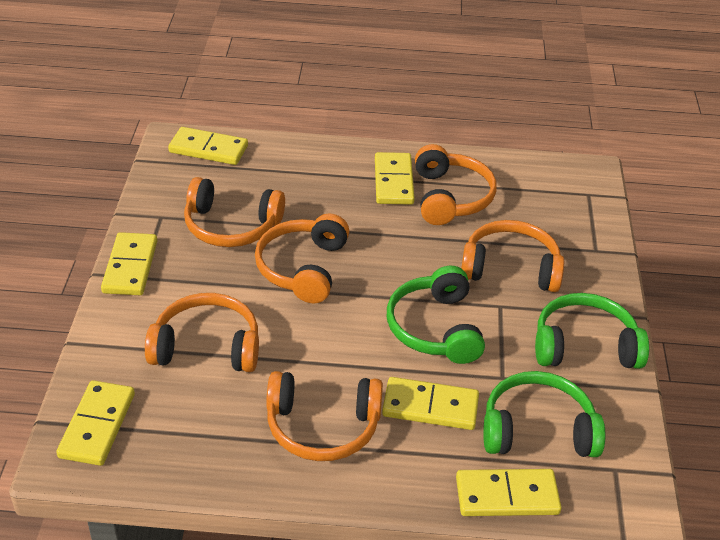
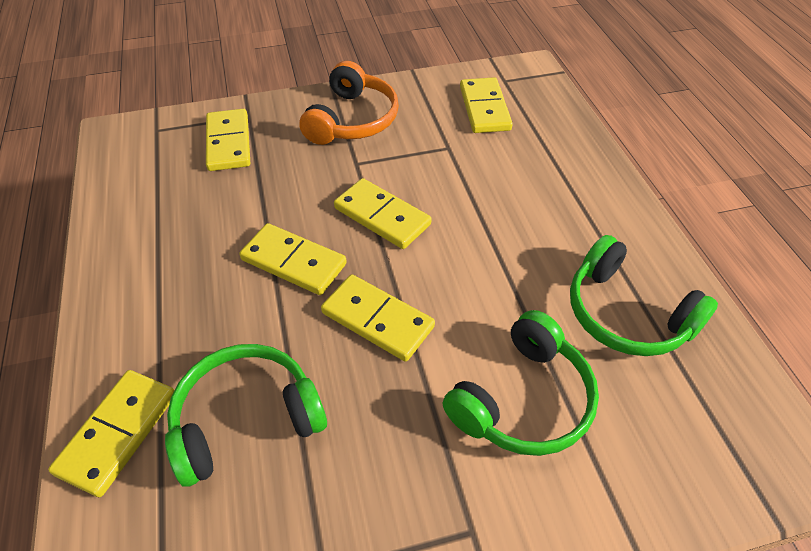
orange headphones: 6 -> 1

